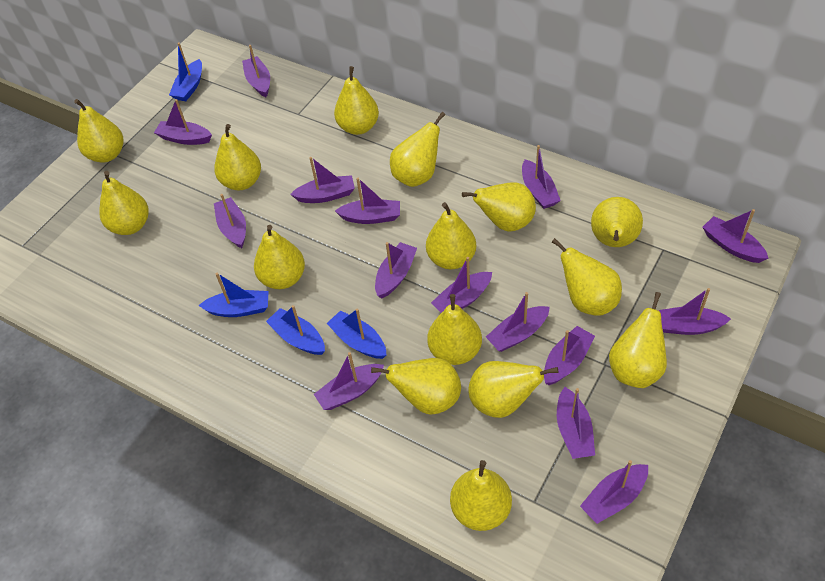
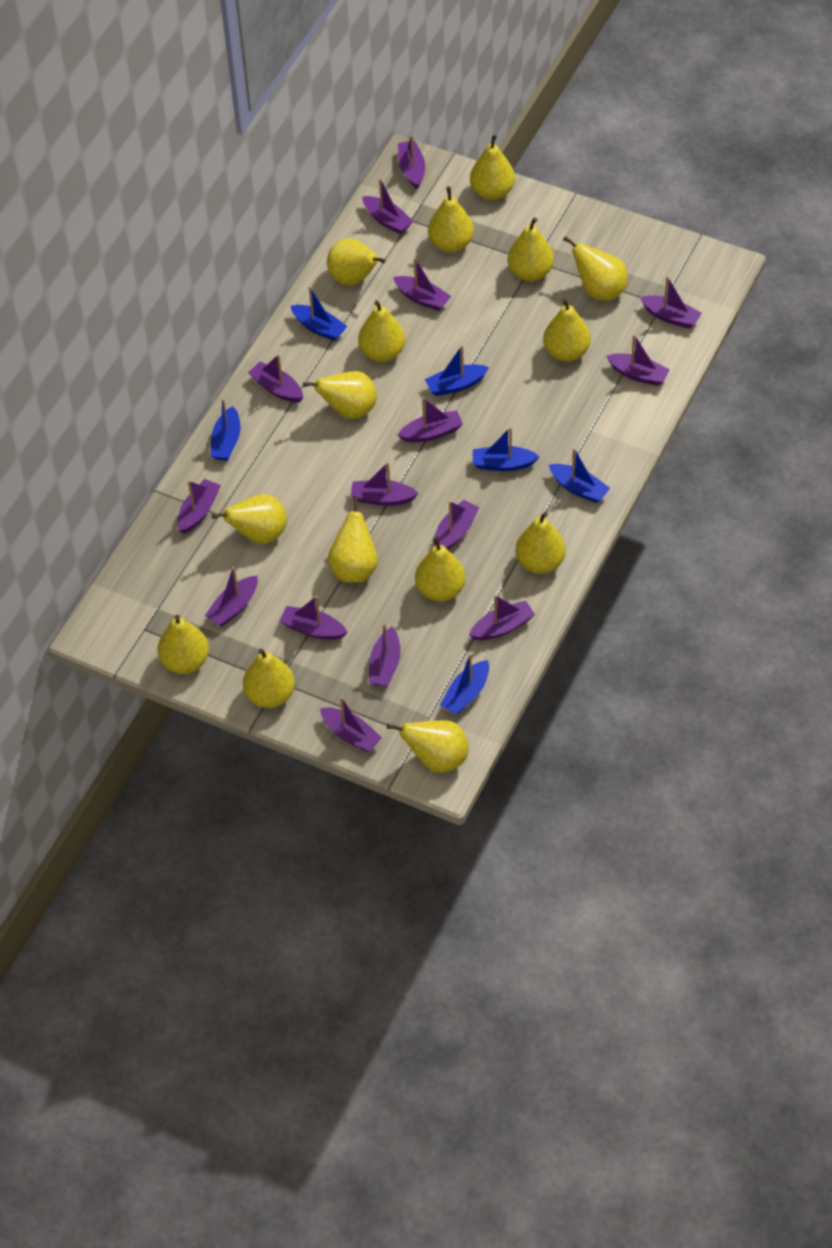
blue boat: 4 -> 6

